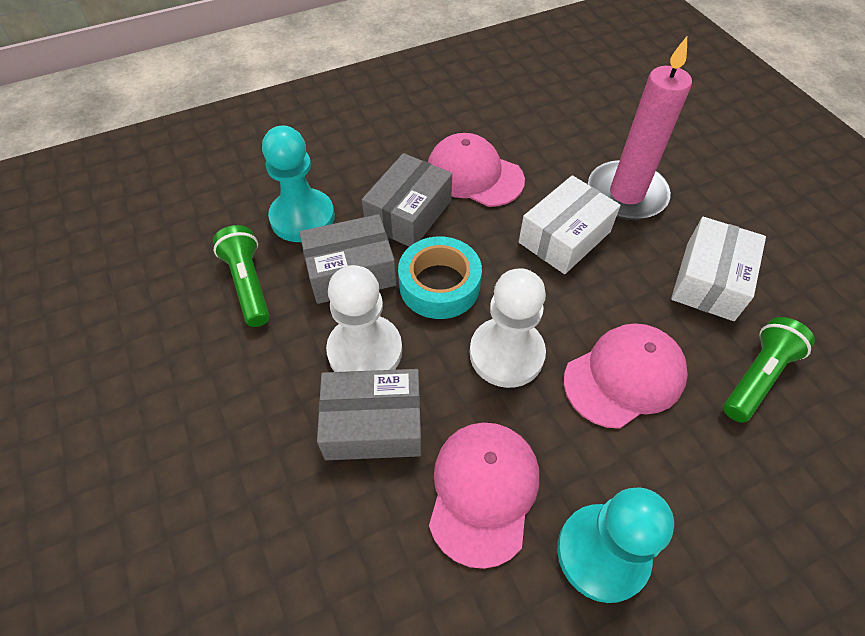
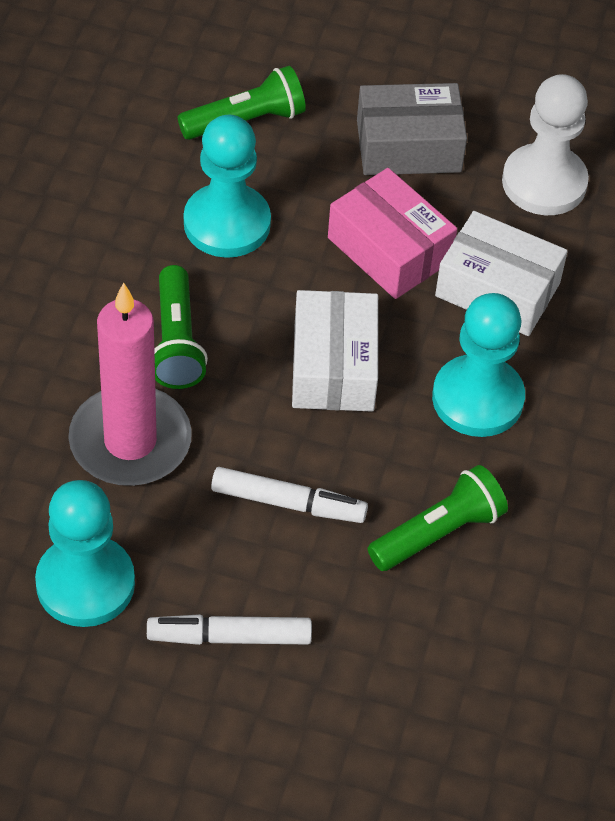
green flashlight: 2 -> 3
grey box: 3 -> 1
pink box: 0 -> 1
pink cap: 3 -> 0
turquoise pawn: 2 -> 3
turquoise tape: 1 -> 0
white marker: 0 -> 2
white pawn: 2 -> 1

